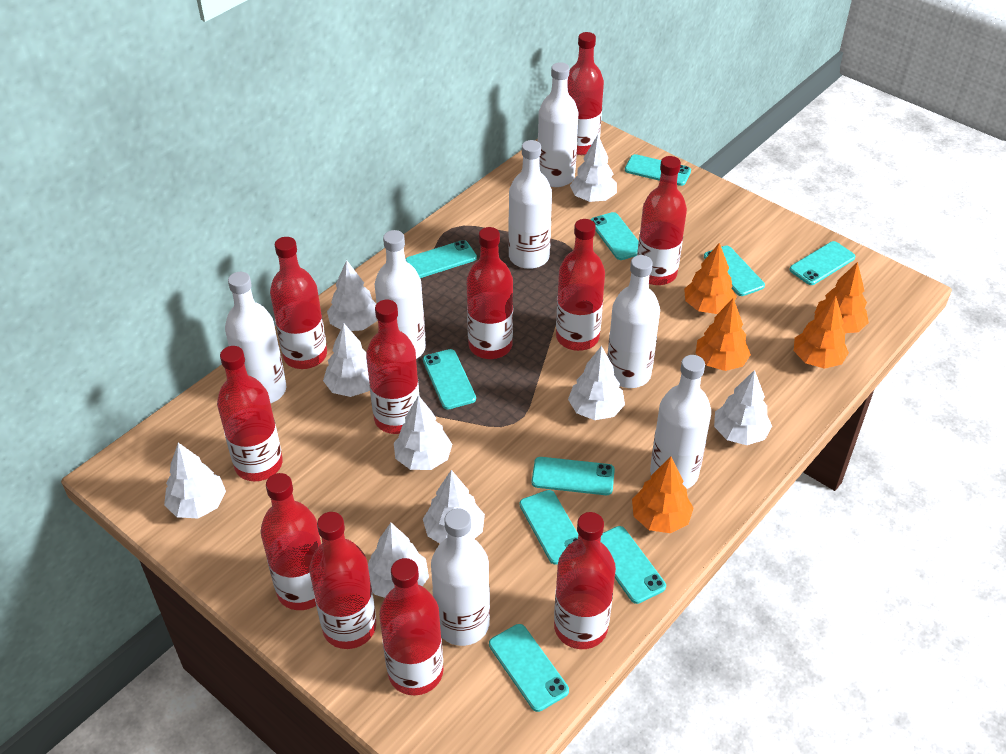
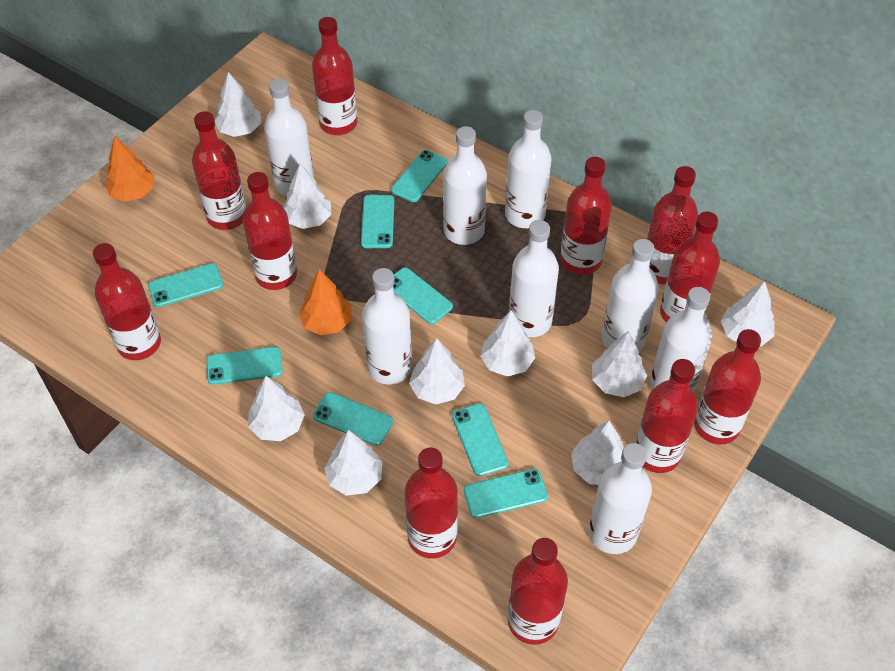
orange tree: 5 -> 2
turquoise phone: 10 -> 8
white bottle: 7 -> 8

